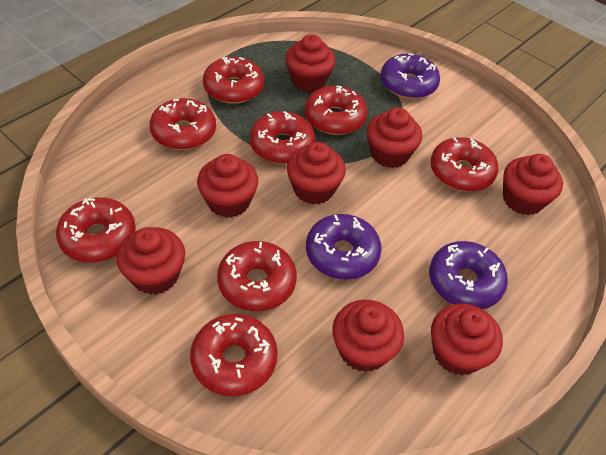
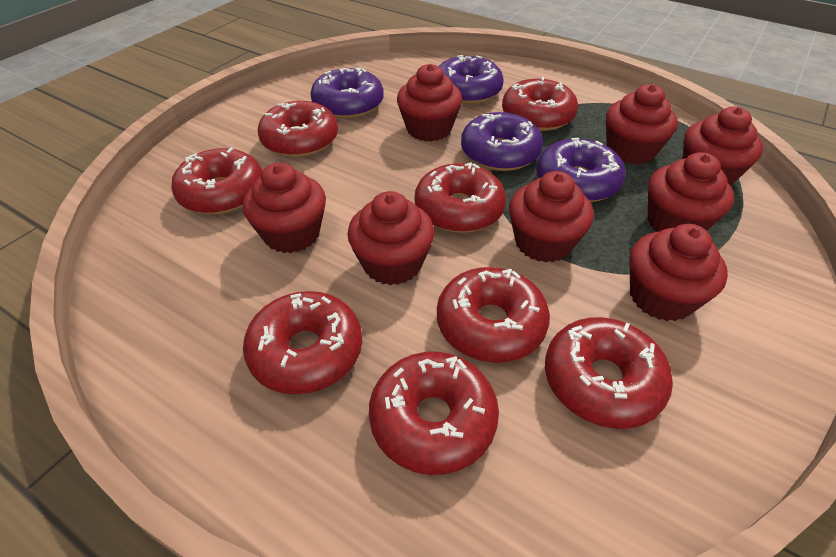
purple donut: 3 -> 4

